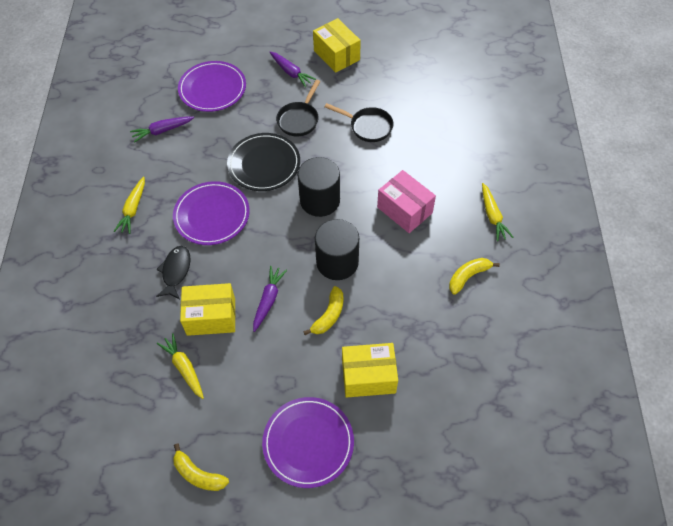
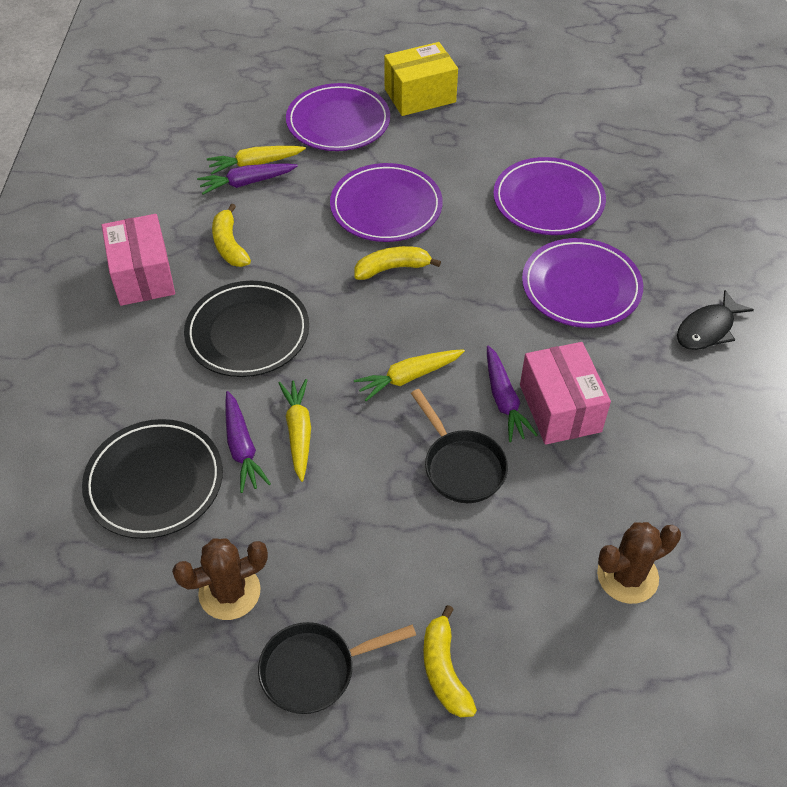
black cylinder: 2 -> 0
black plate: 1 -> 2
brown cactus: 0 -> 2
pink box: 1 -> 2
purple plate: 3 -> 4
yellow box: 3 -> 1

